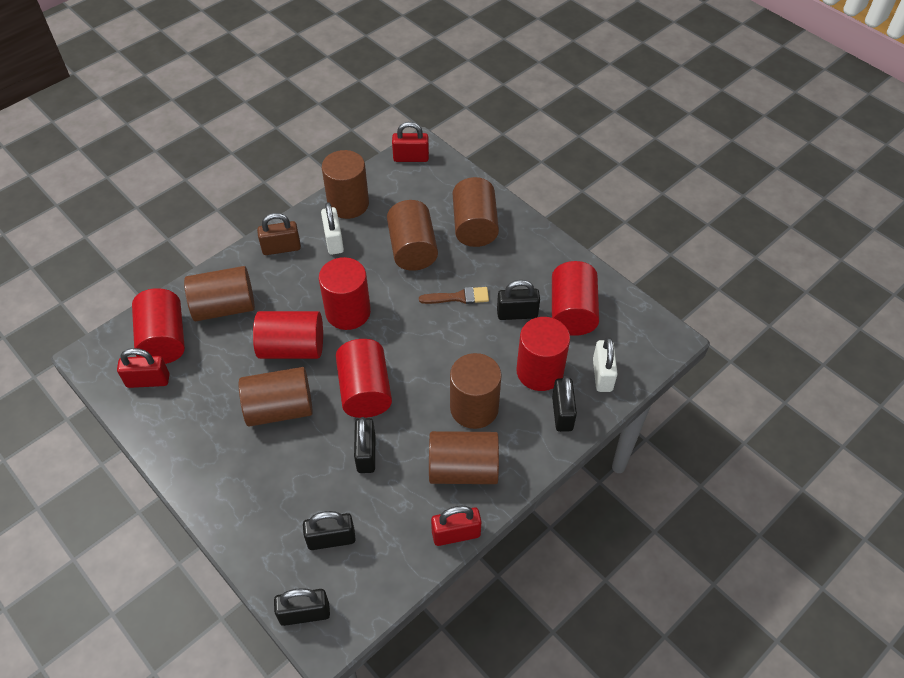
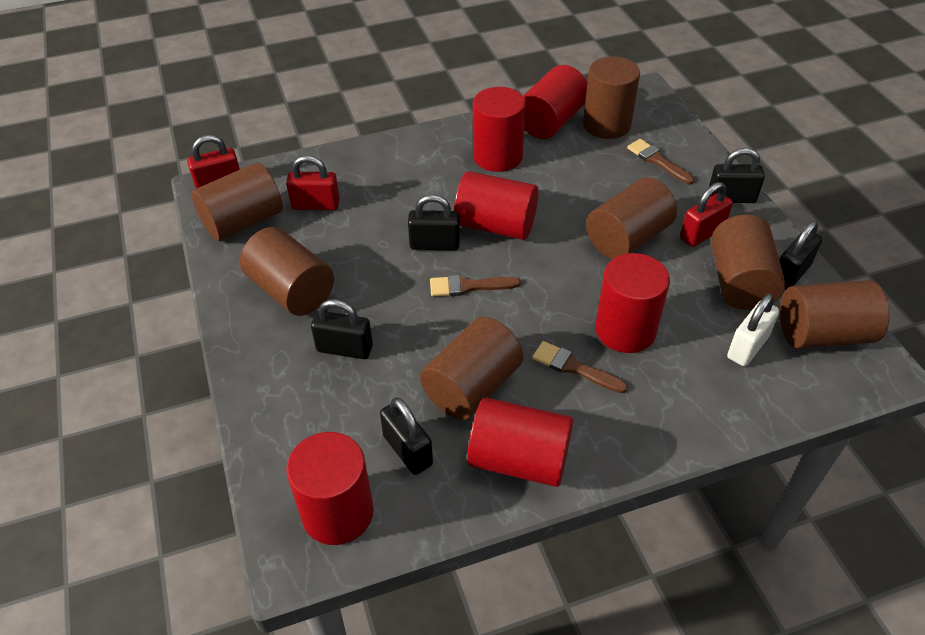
brown brush: 1 -> 3
brown padlock: 1 -> 0
white padlock: 2 -> 1

